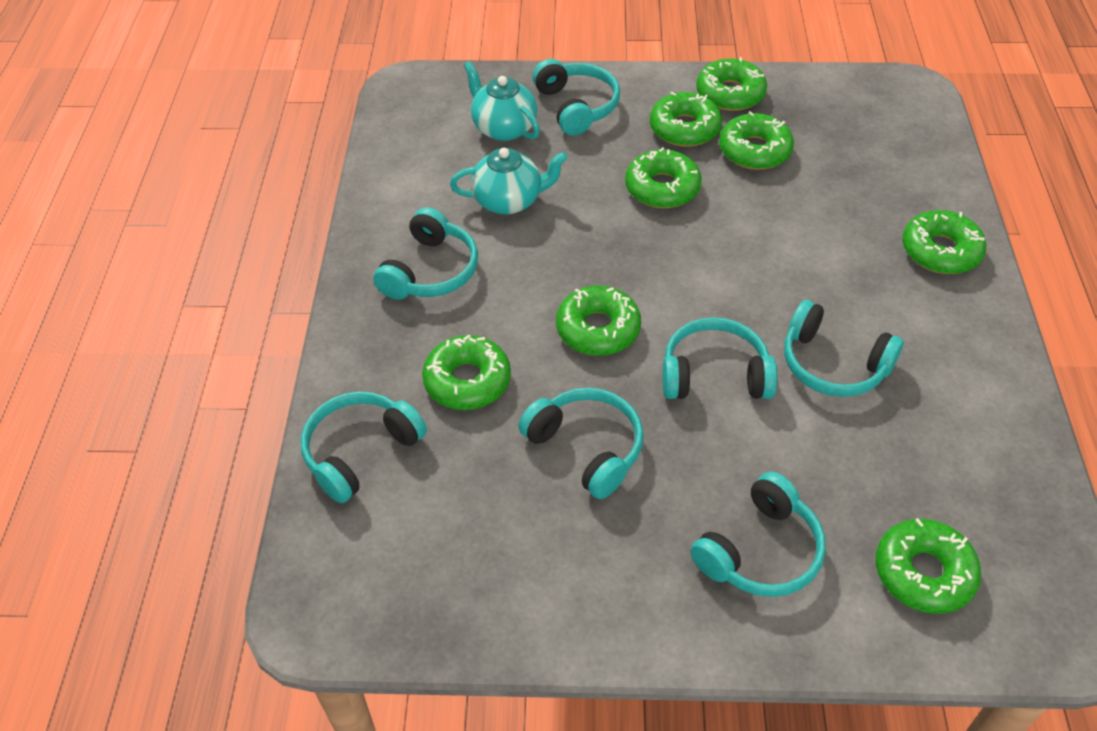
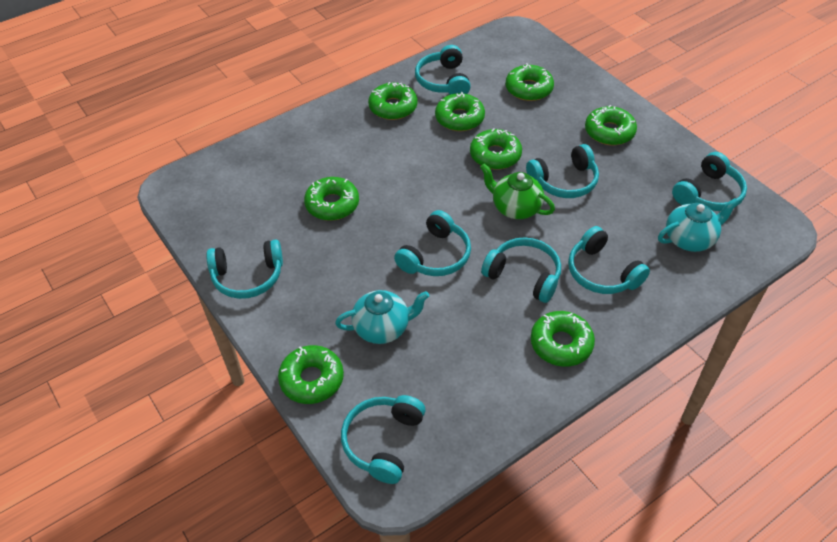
green teapot: 0 -> 1
turquoise headphones: 7 -> 8

